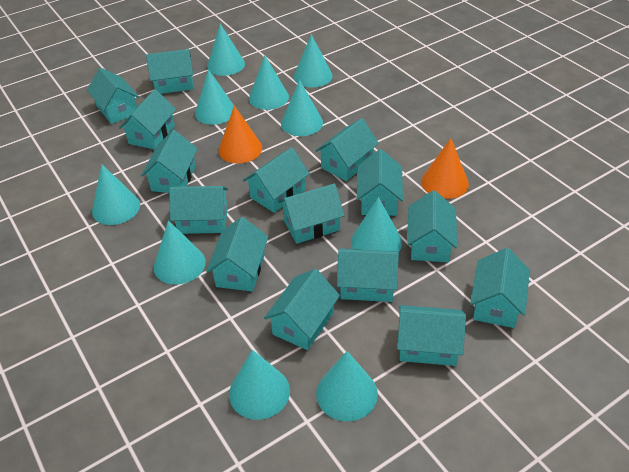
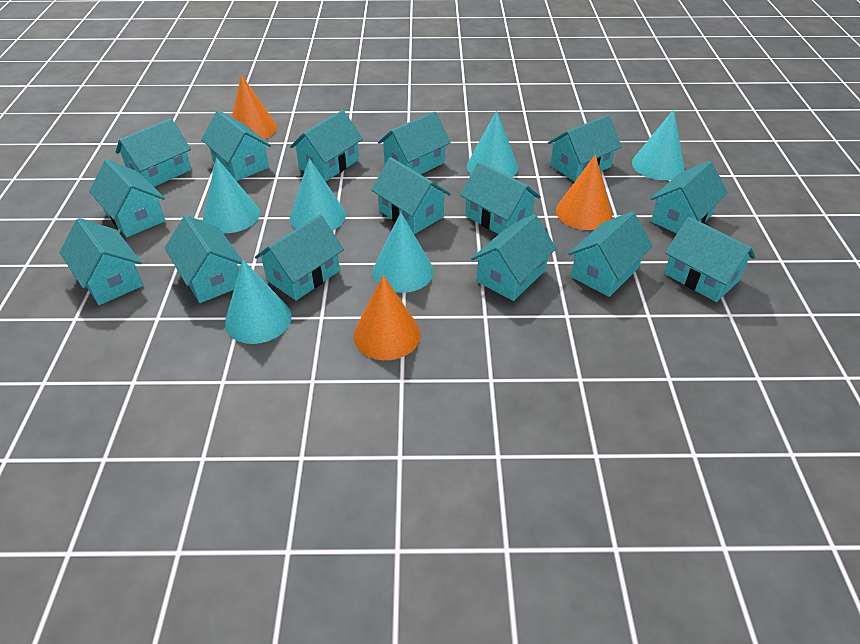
orange cone: 2 -> 3
turquoise cone: 10 -> 6

